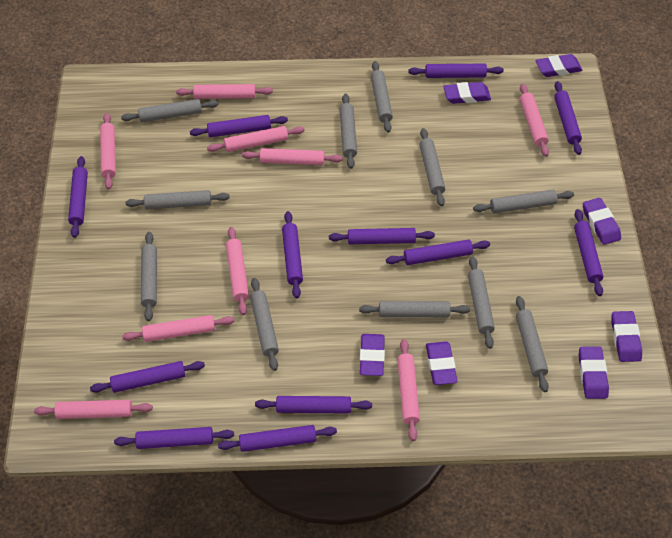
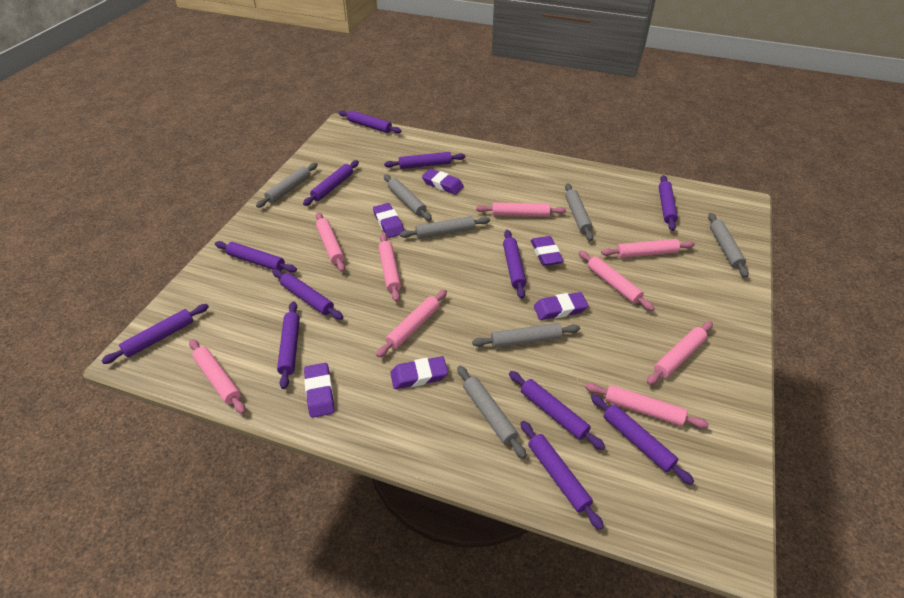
grey rolling pin: 11 -> 7
purple eraser: 7 -> 6

